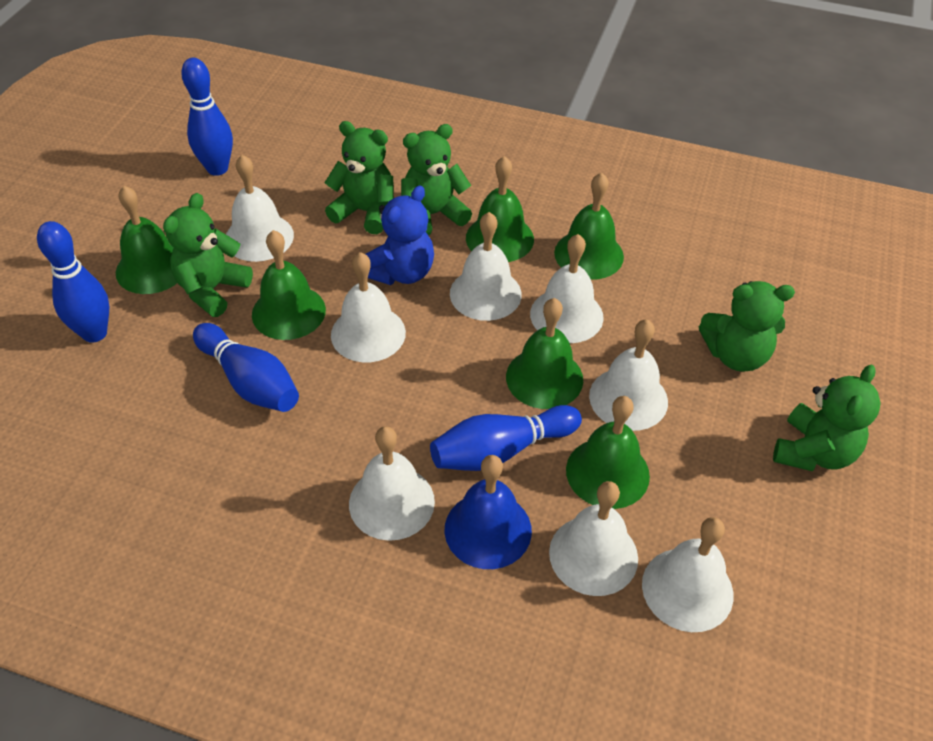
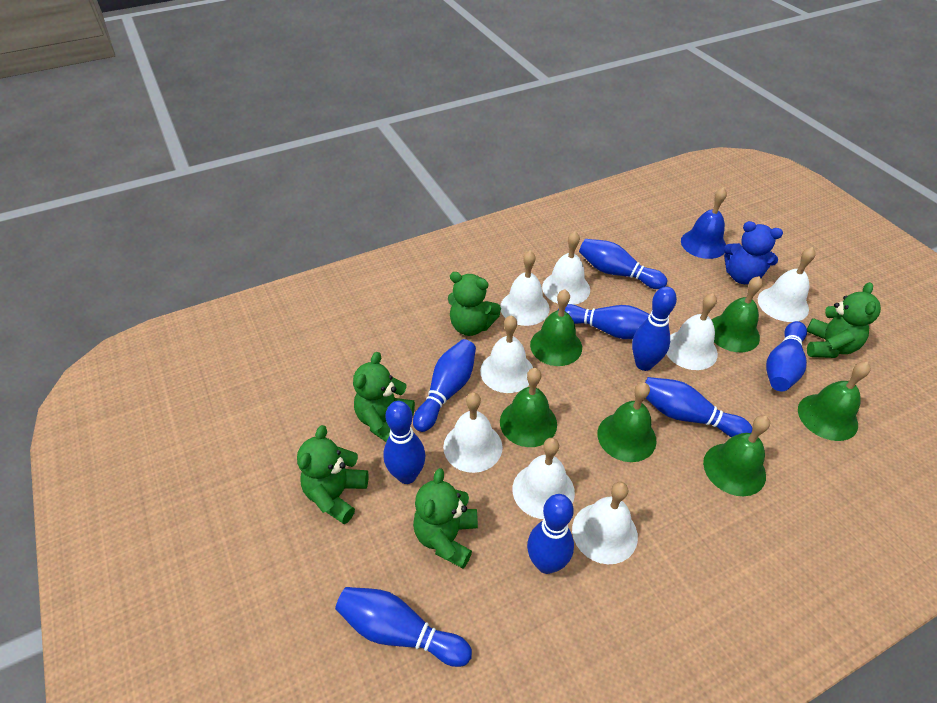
blue bowling pin: 4 -> 9

